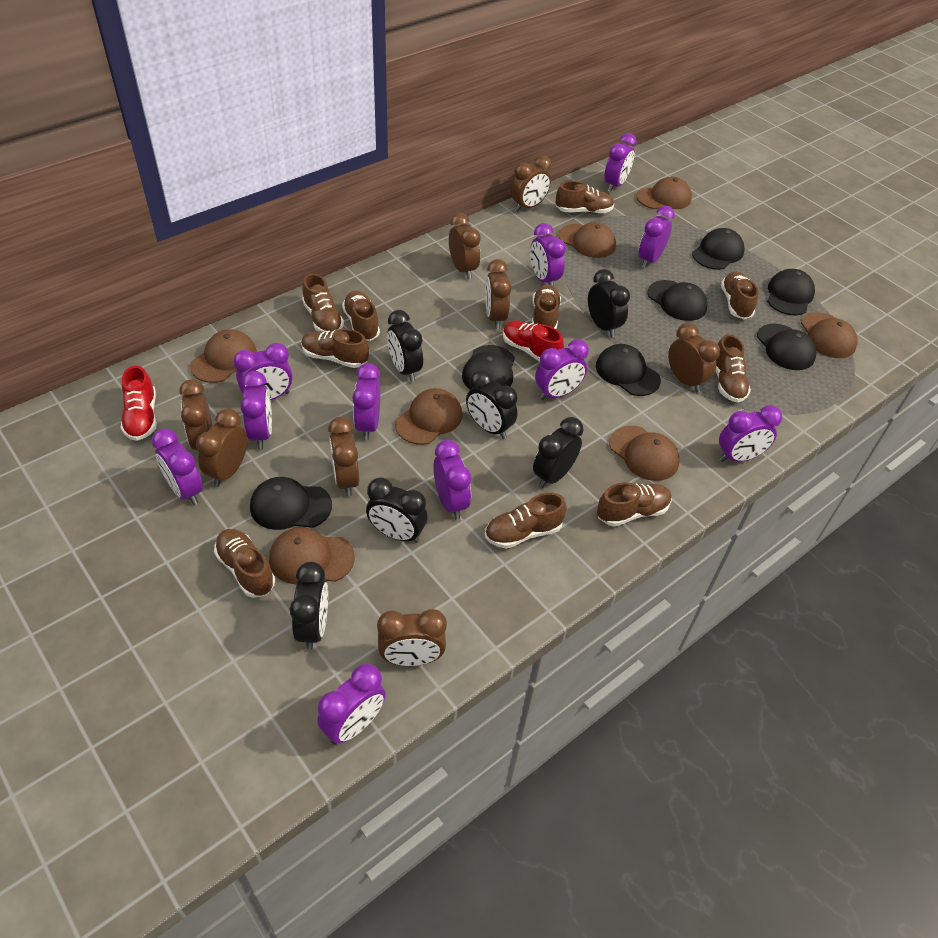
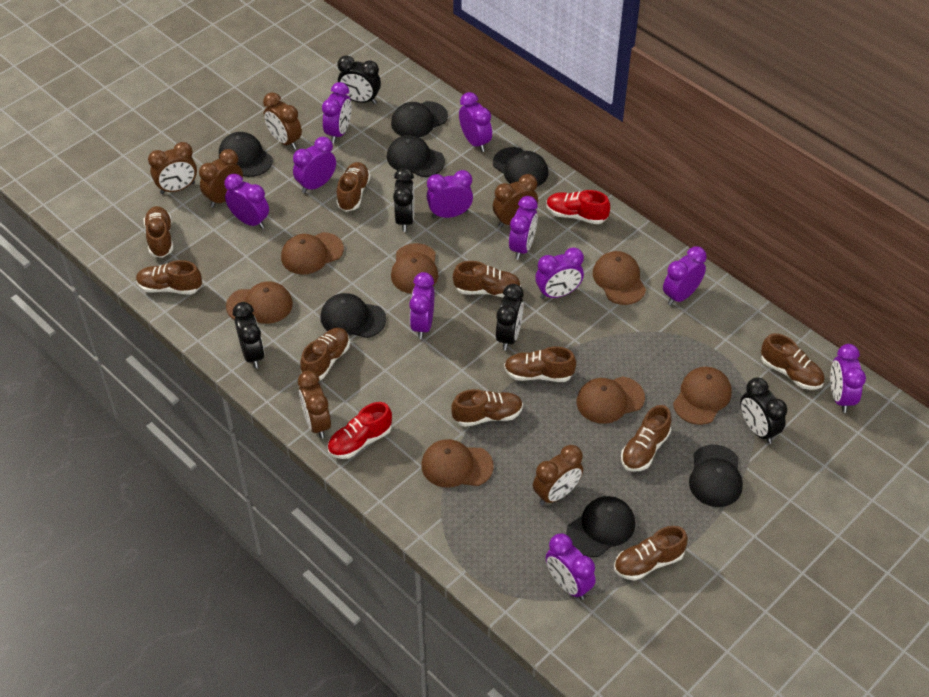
black clock: 6 -> 5
brown clock: 8 -> 6

